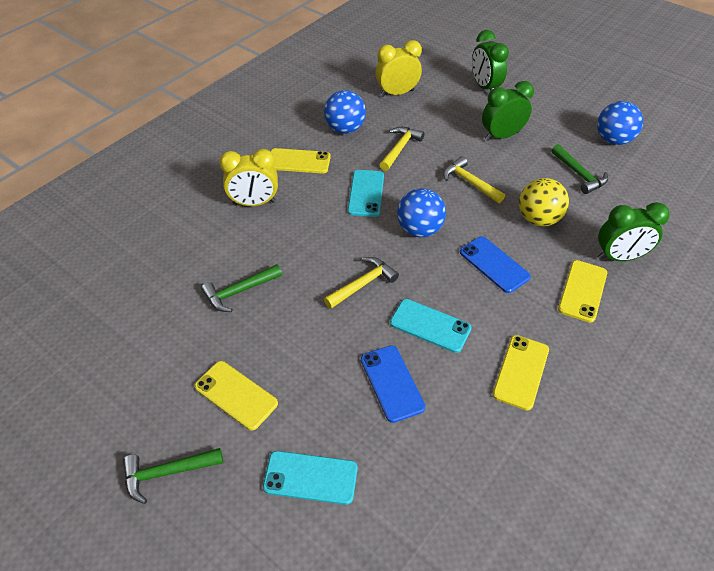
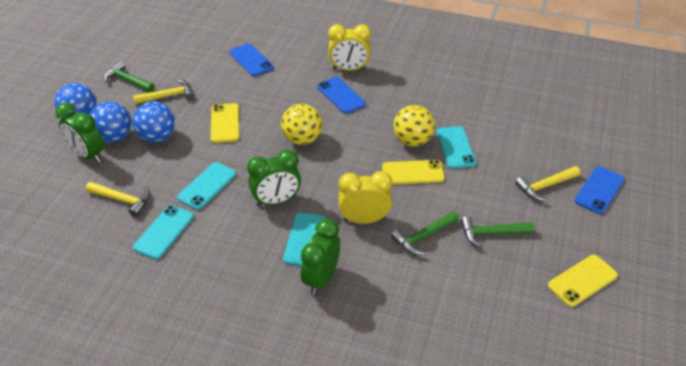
blue phone: 2 -> 3
turquoise phone: 3 -> 4
yellow ball: 1 -> 2
yellow phone: 4 -> 3

